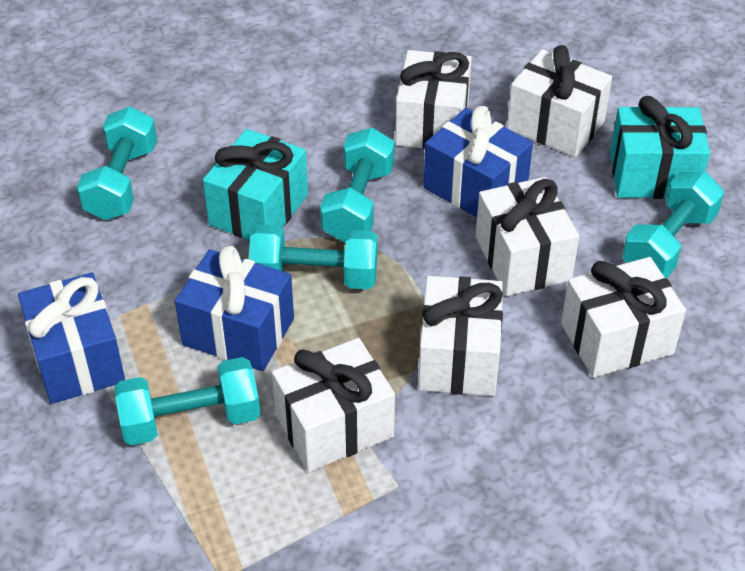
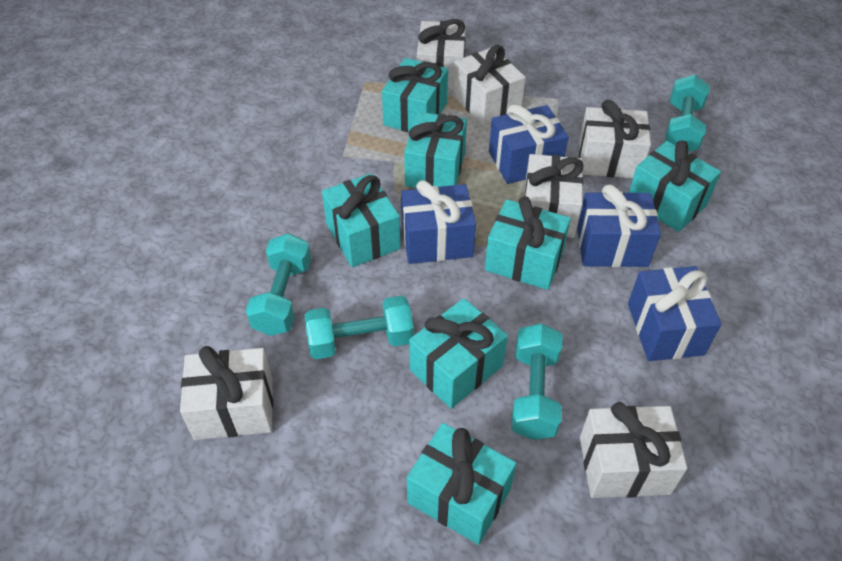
blue gift: 3 -> 4
turquoise dumbbell: 5 -> 4
turquoise gift: 2 -> 7

